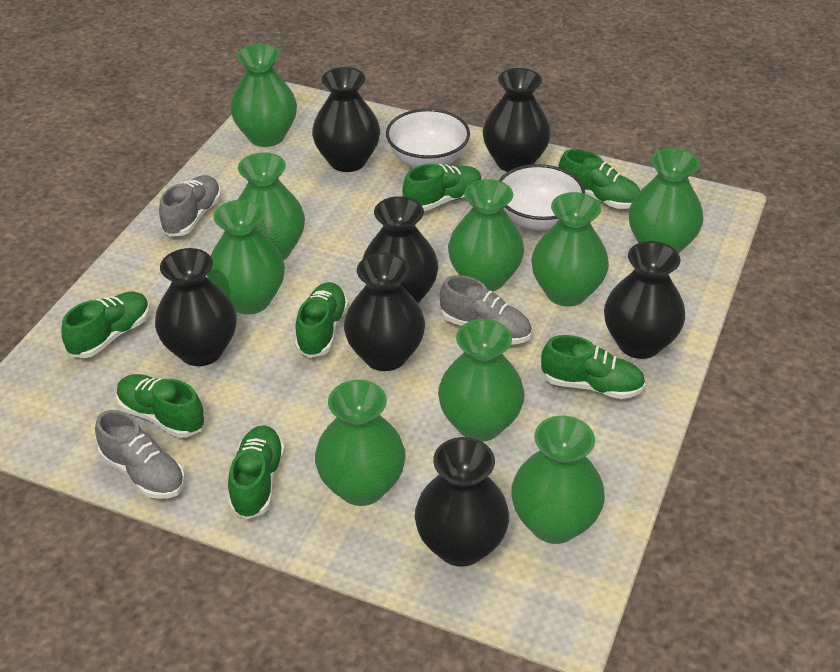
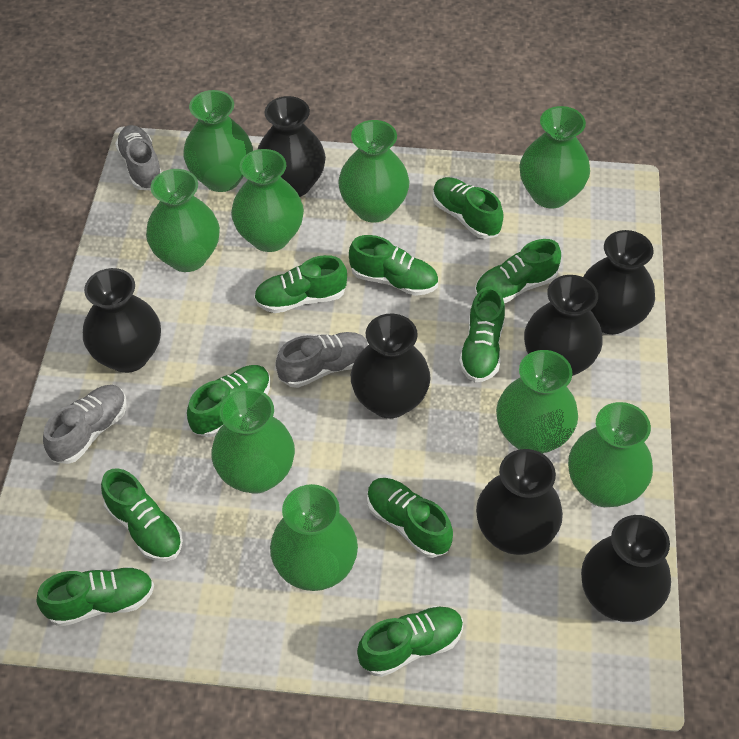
green shoe: 7 -> 10
white bowl: 2 -> 0

